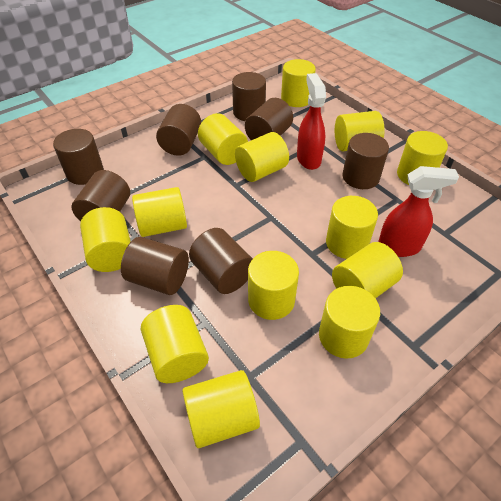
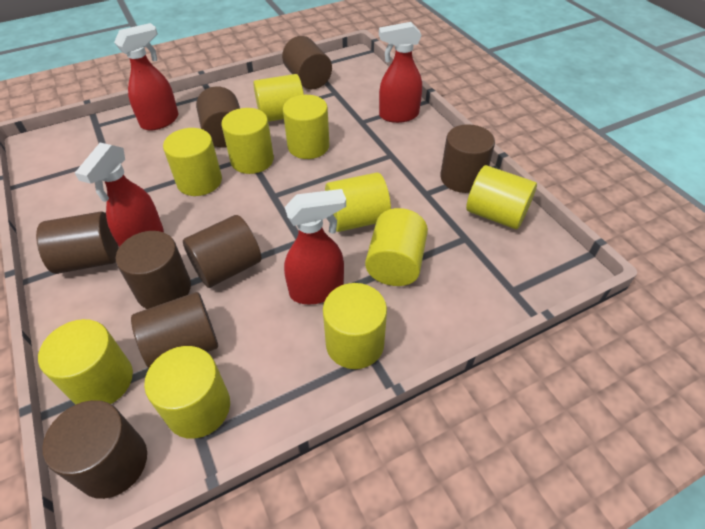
red spray bottle: 2 -> 4
yellow cylinder: 13 -> 10

